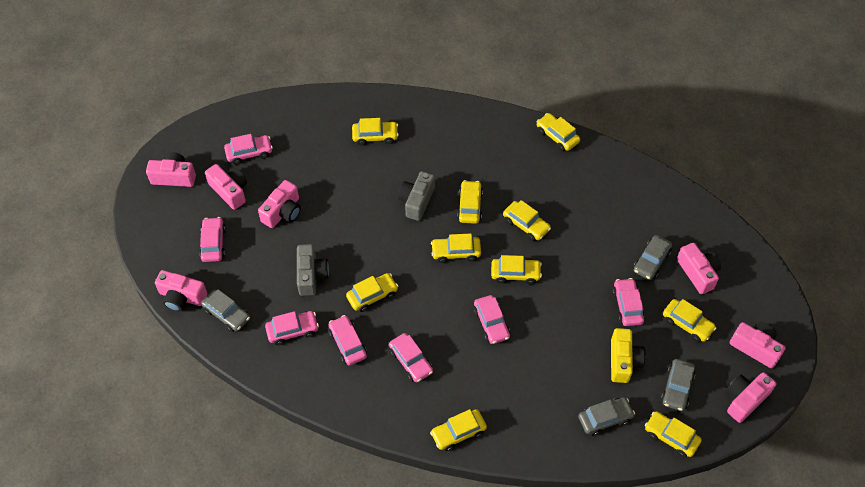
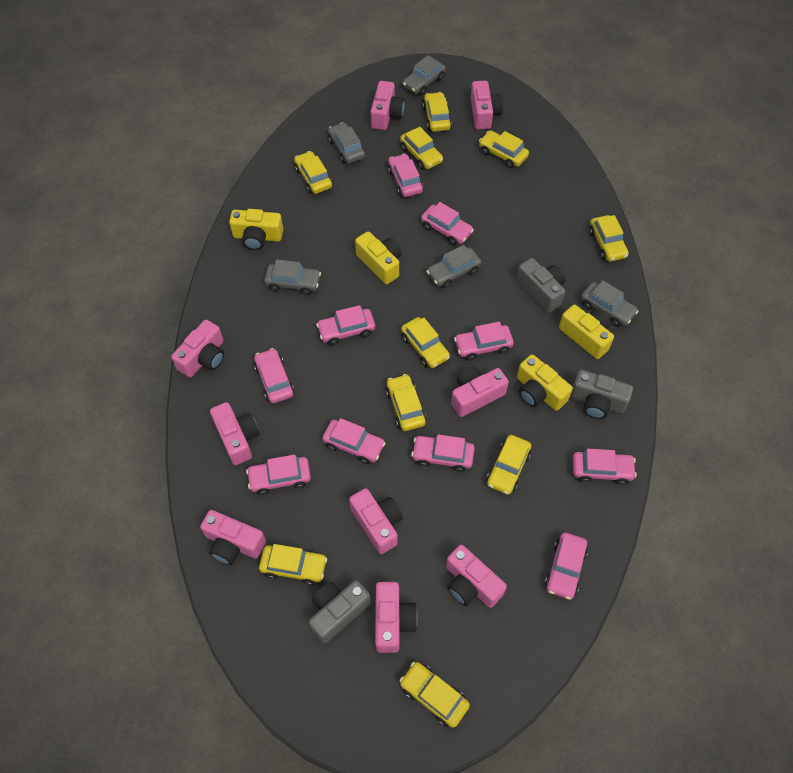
grey camera: 2 -> 3
grey car: 4 -> 5
pink camera: 7 -> 9
pink car: 7 -> 10
yellow camera: 1 -> 4

